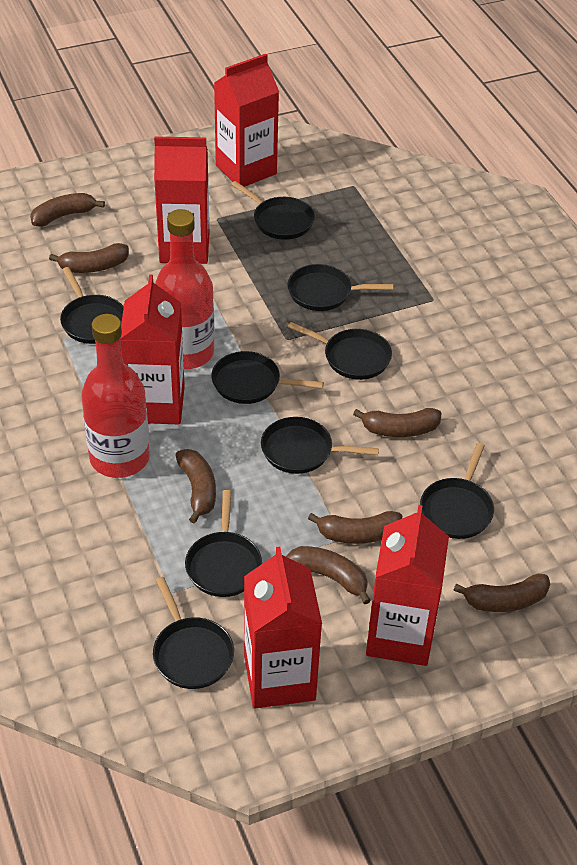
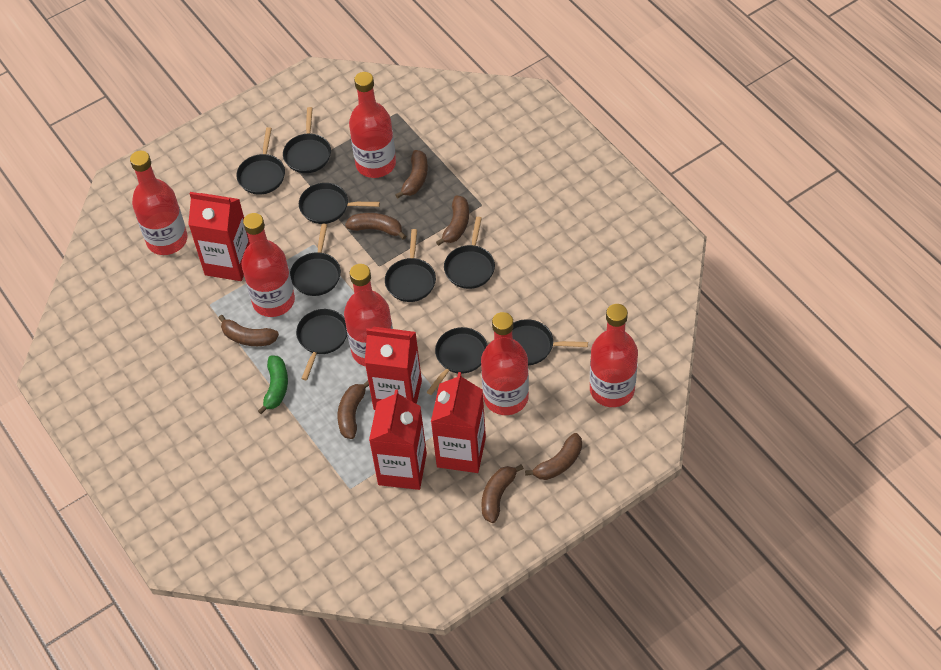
green banana: 0 -> 1
red bottle: 2 -> 6
red carton: 5 -> 4

